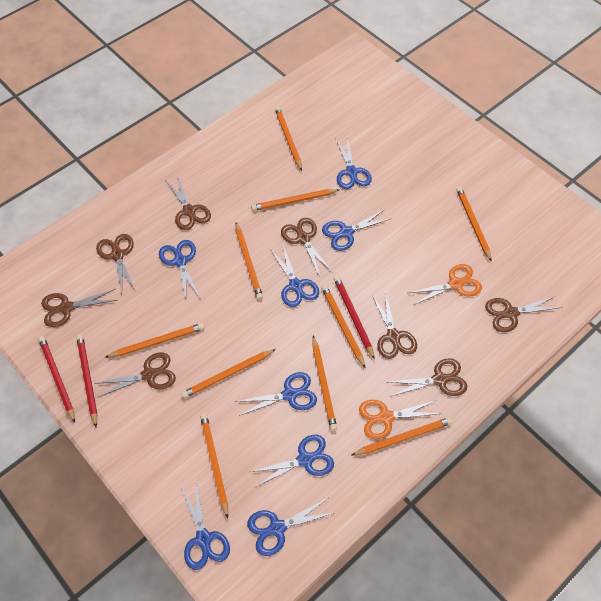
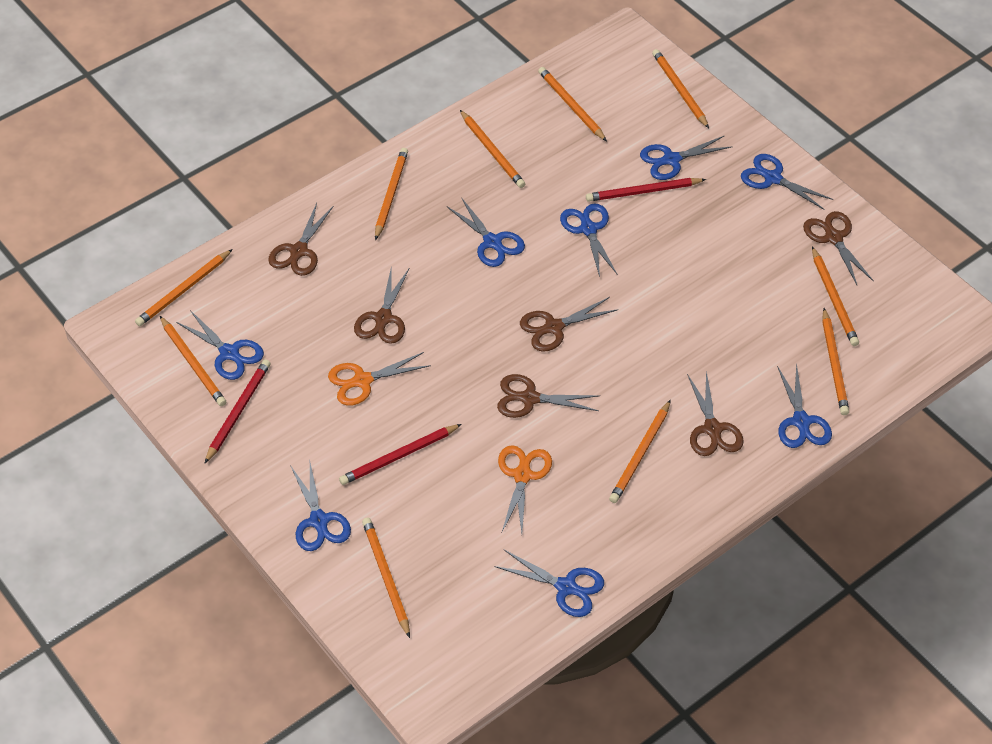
brown scissors: 8 -> 6

